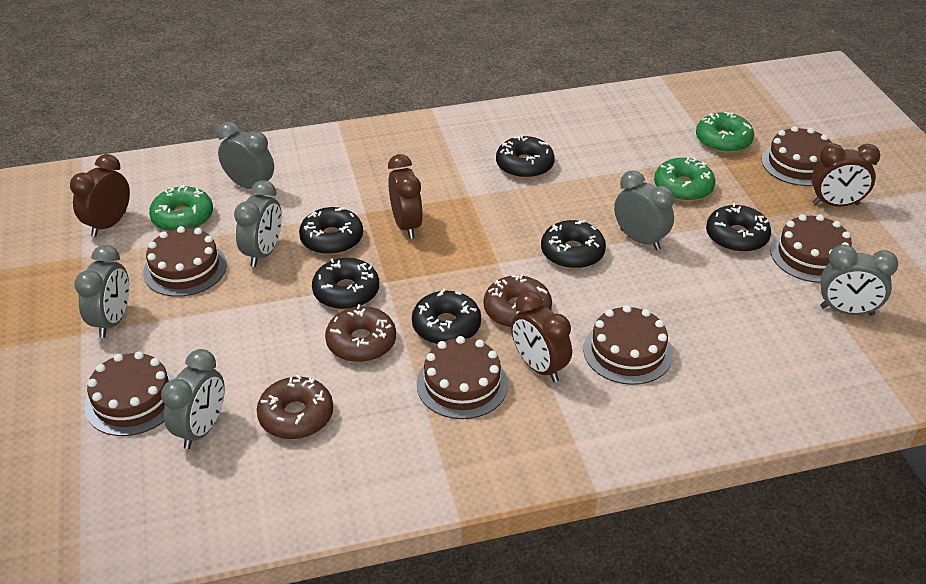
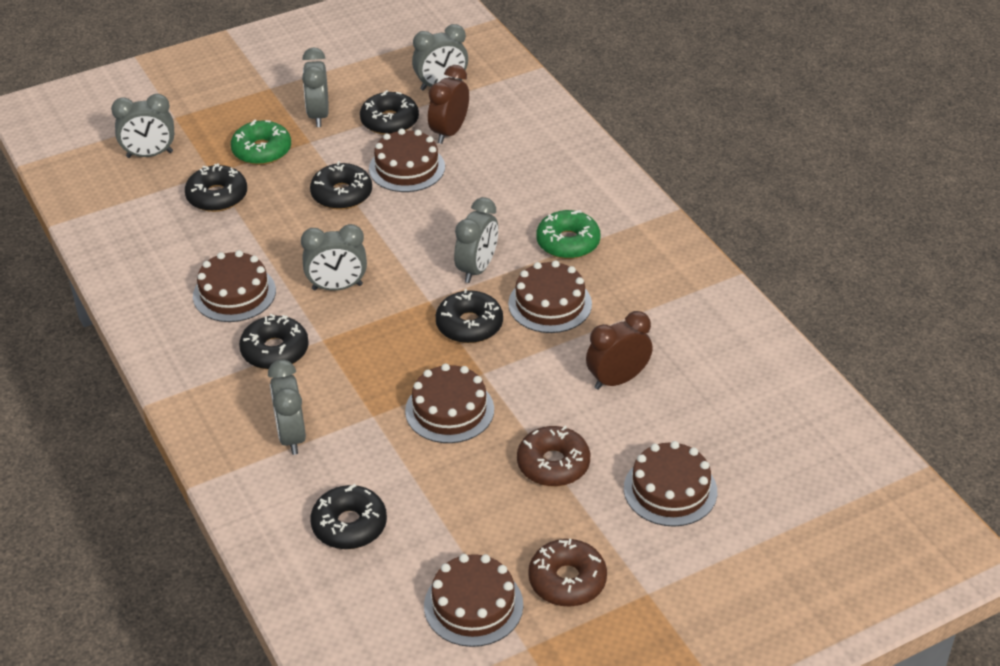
brown clock: 4 -> 2
brown donut: 3 -> 2
green donut: 3 -> 2

